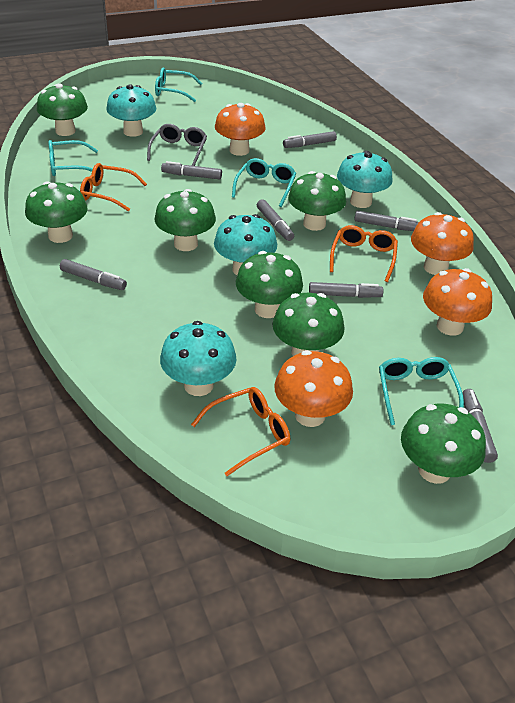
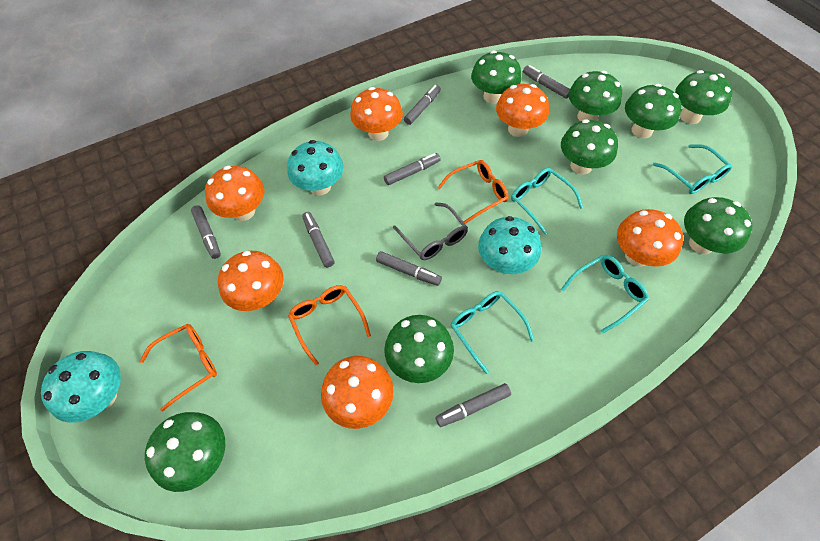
green mushroom: 7 -> 8
orange mushroom: 4 -> 6
turquoise mushroom: 4 -> 3

